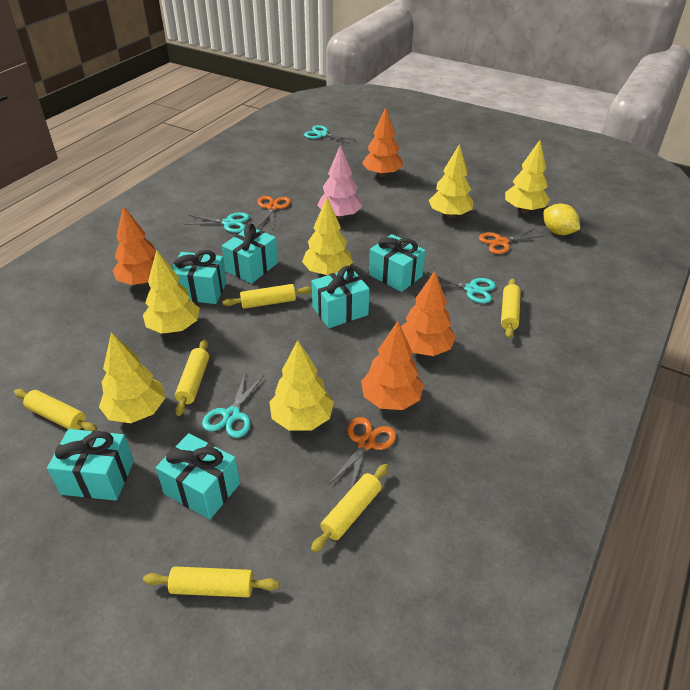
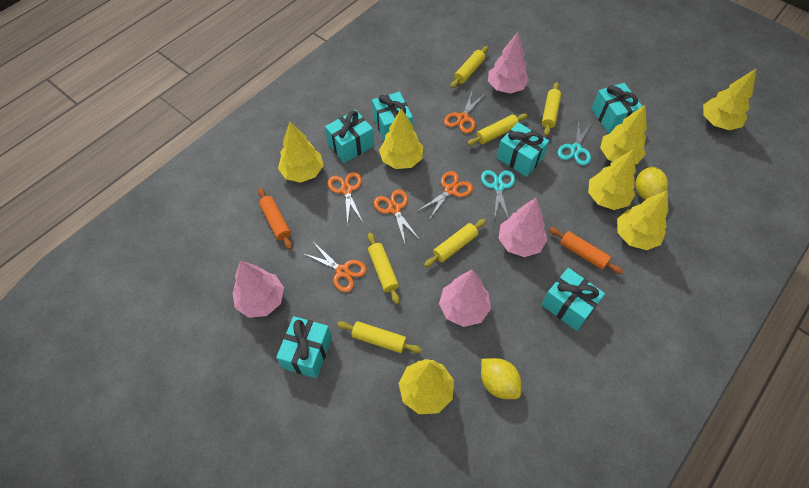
orange rolling pin: 0 -> 2
orange scissors: 3 -> 5
orange tree: 4 -> 0
pink tree: 1 -> 4
turquoise scissors: 4 -> 2
yellow lemon: 1 -> 2
yellow tree: 6 -> 7

